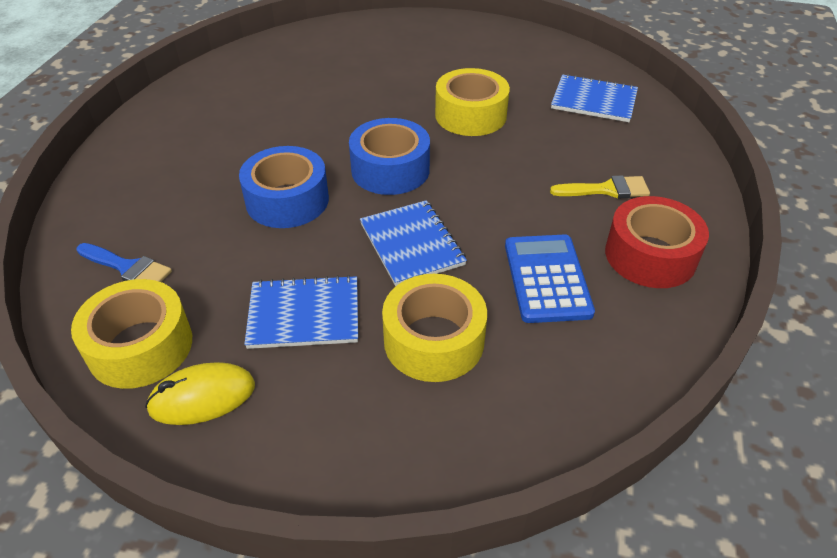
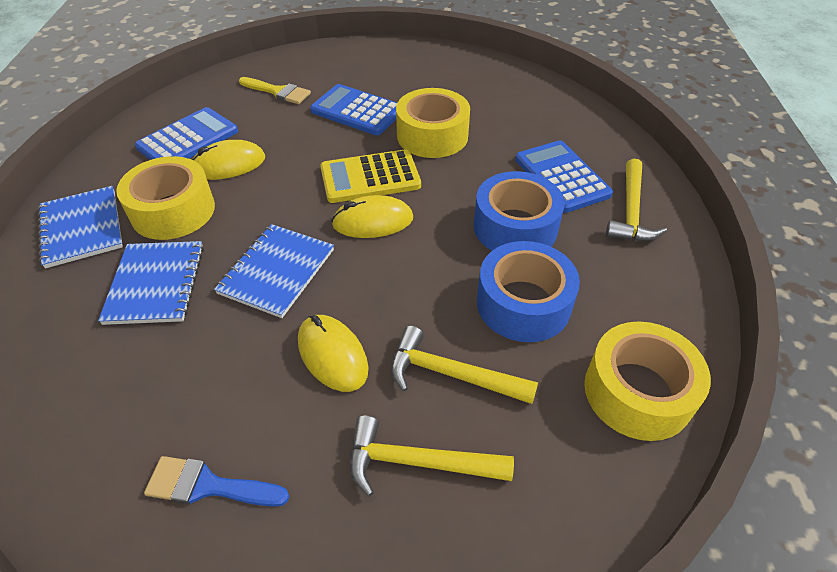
blue calculator: 1 -> 3
red tape: 1 -> 0
yellow calculator: 0 -> 1
yellow hammer: 0 -> 3
yellow mouse: 1 -> 3

